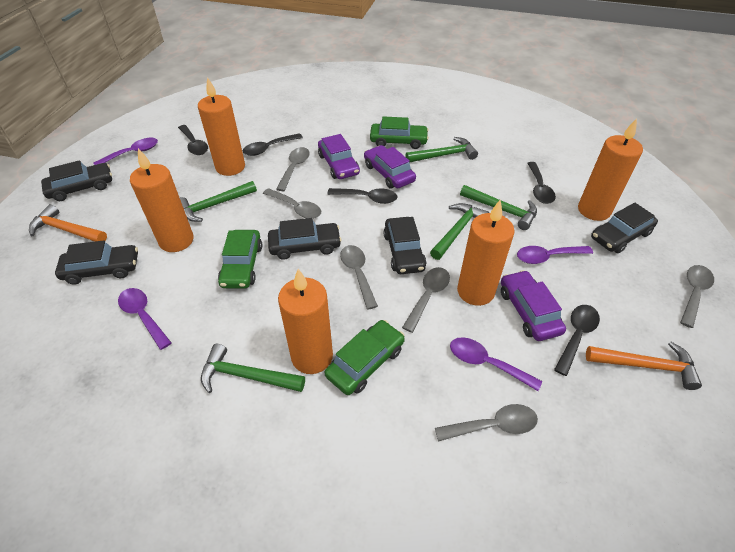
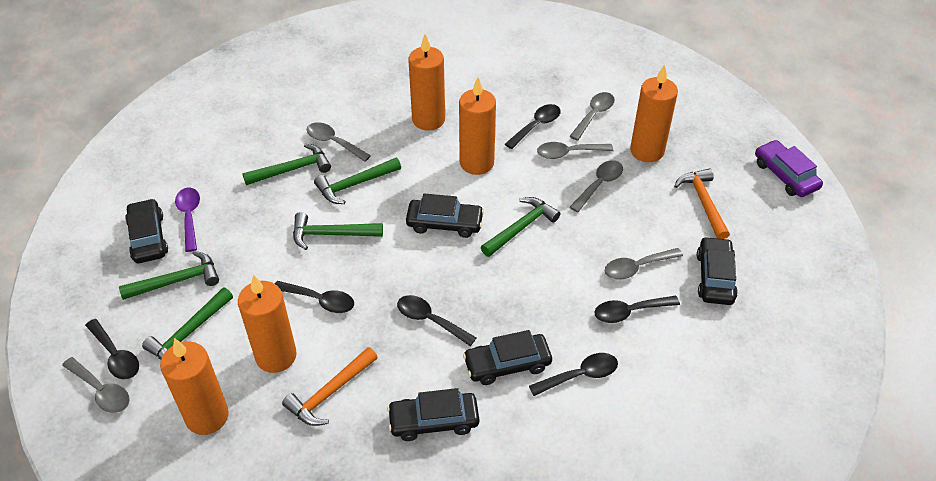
black spoon: 5 -> 6
green car: 3 -> 0
green hammer: 5 -> 6
purple car: 3 -> 1
purple spoon: 4 -> 1

